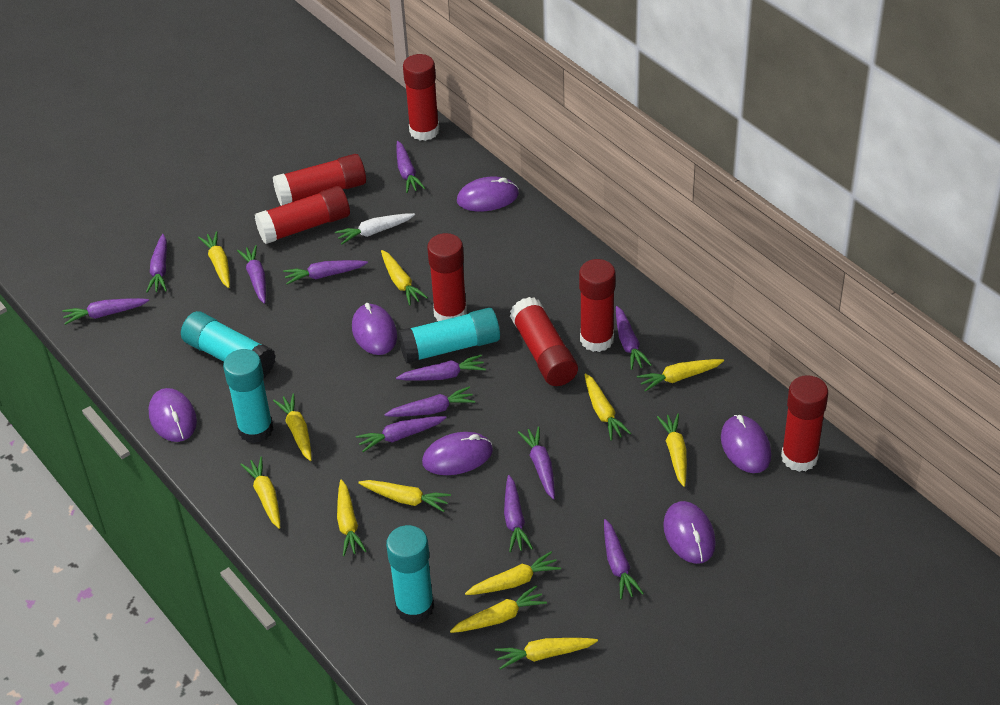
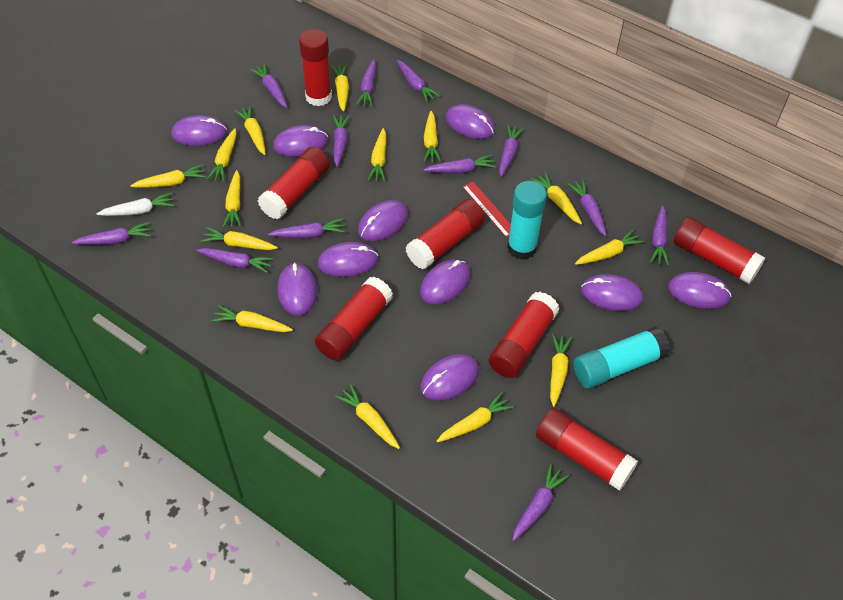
purple mouse: 6 -> 10
red ruler: 0 -> 1
turquoise glue stick: 4 -> 2
yellow carrot: 12 -> 14

